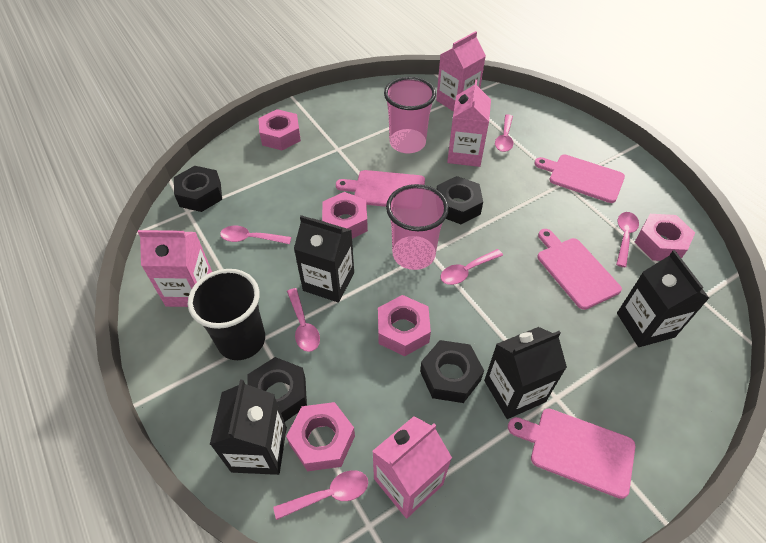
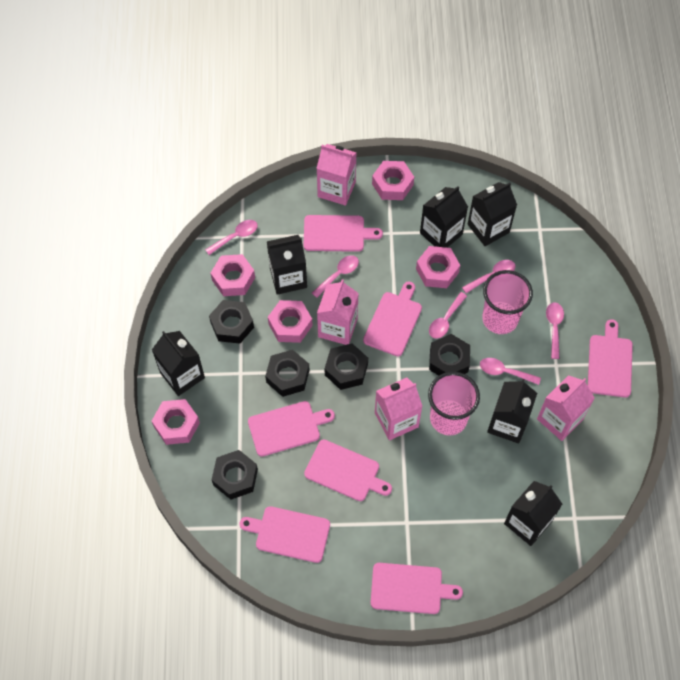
black carton: 4 -> 6
black cup: 1 -> 0
black nut: 4 -> 5
pink cutting board: 4 -> 7

